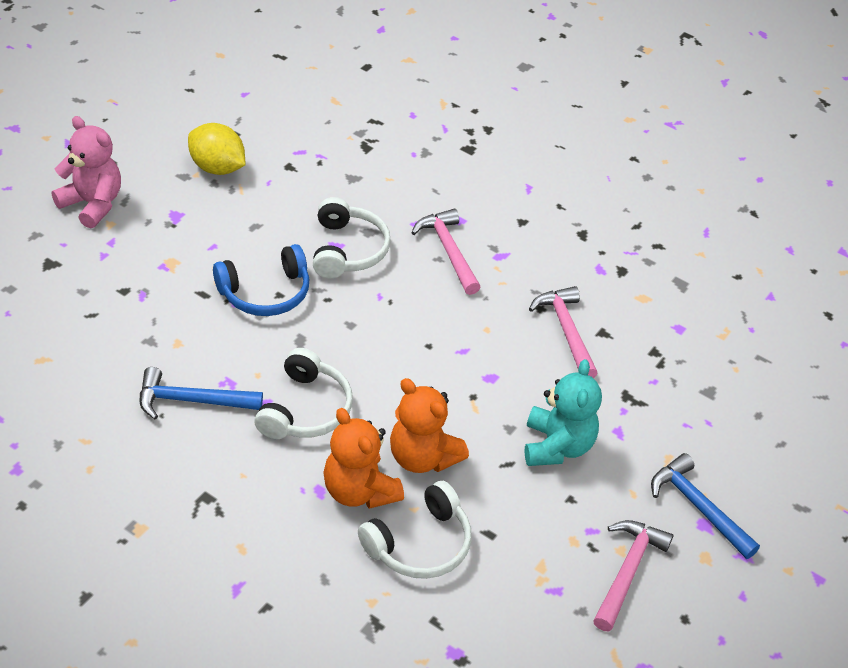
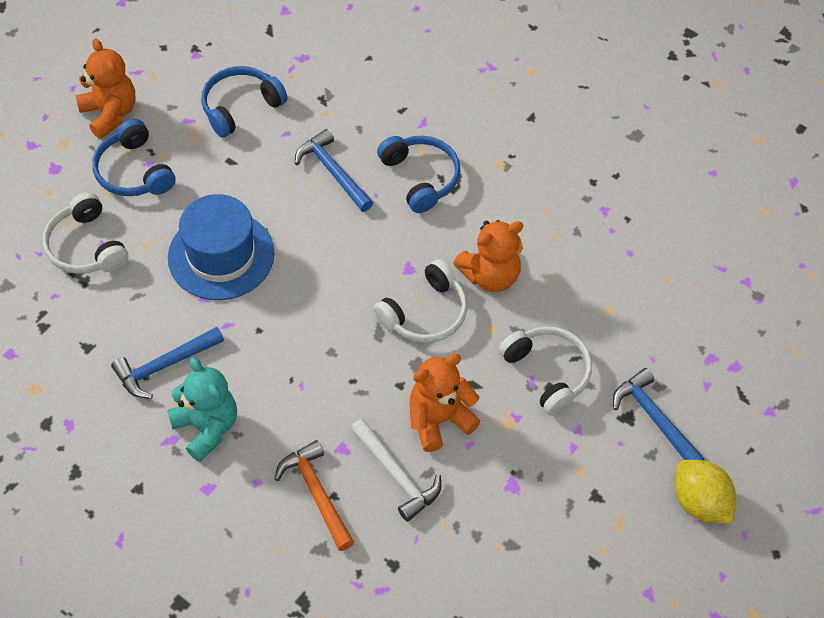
blue hammer: 2 -> 3
blue hat: 0 -> 1
blue headphones: 1 -> 3
orange hammer: 0 -> 1
orange teddy bear: 2 -> 3
pink hammer: 3 -> 0
pink teddy bear: 1 -> 0
white hammer: 0 -> 1

